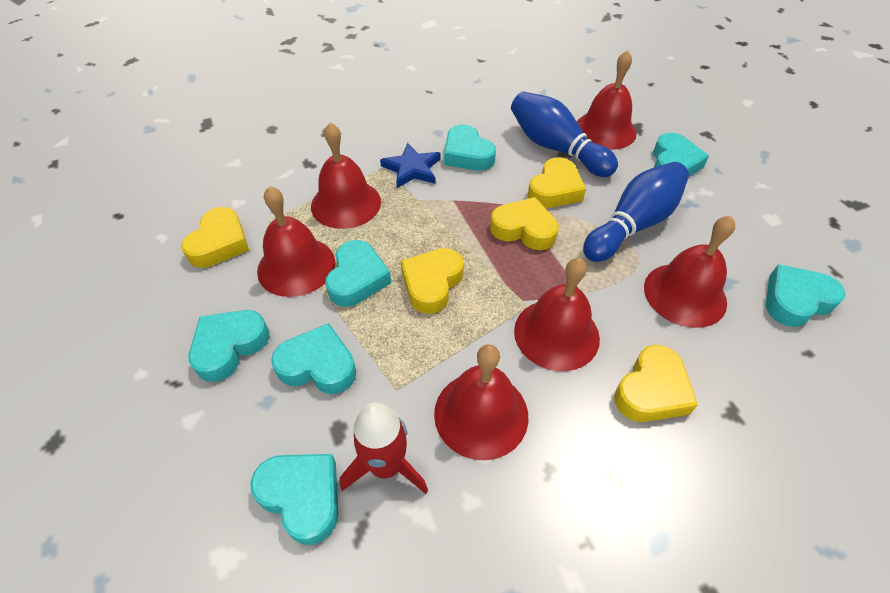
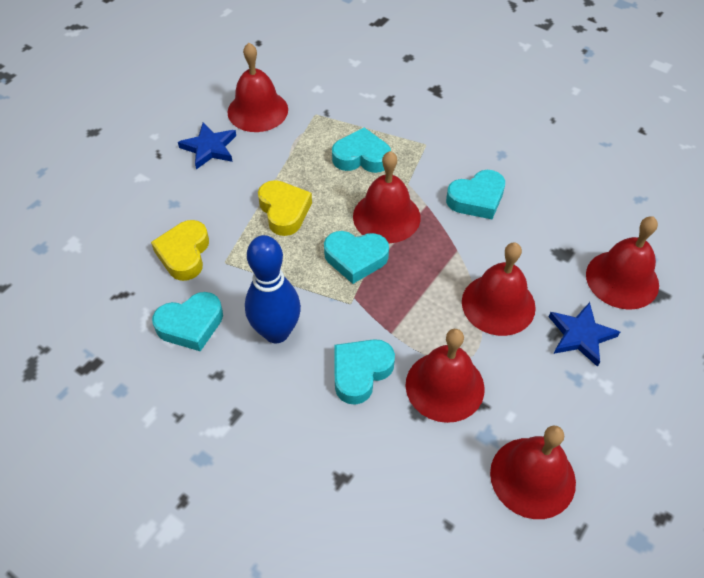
blue bowling pin: 2 -> 1
blue star: 1 -> 2
red rocket: 1 -> 0
turquoise heart: 7 -> 5
yellow heart: 5 -> 2

